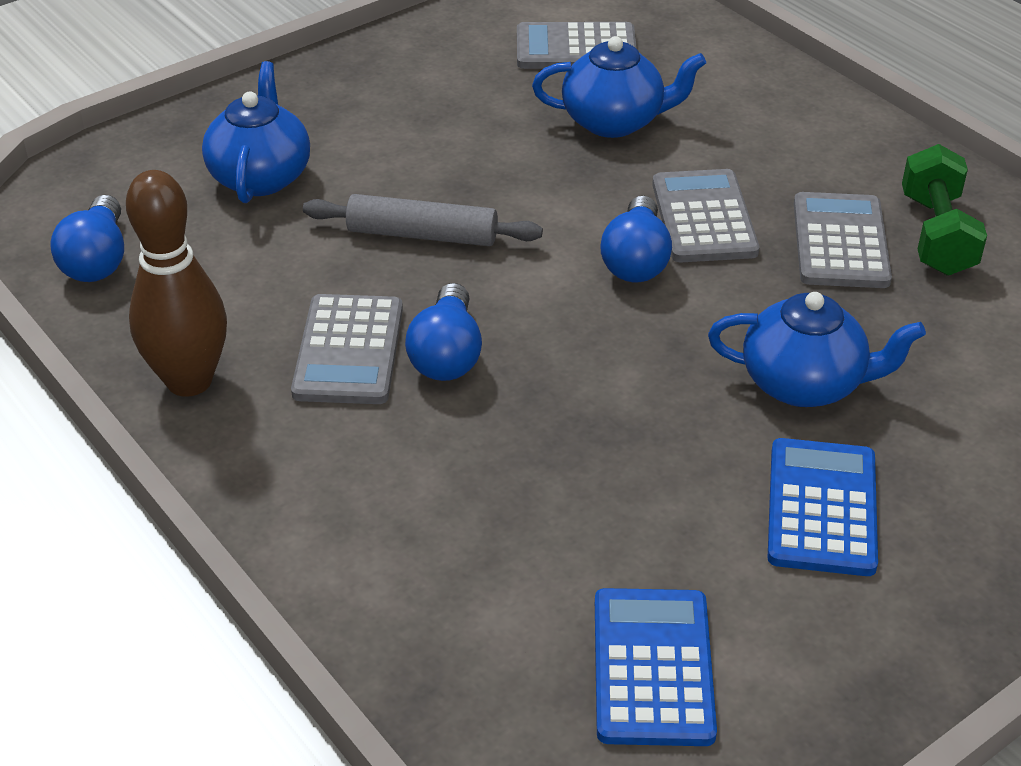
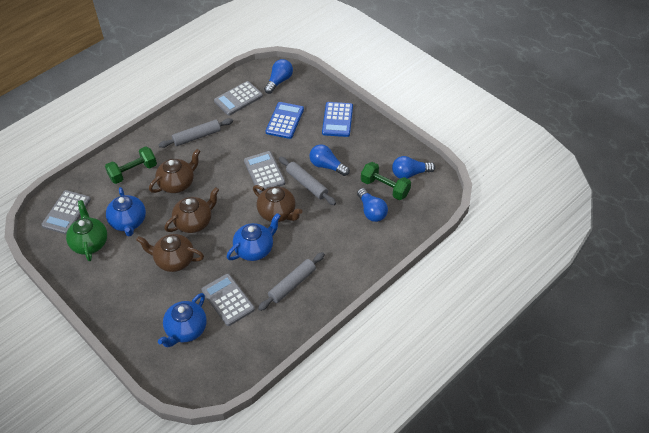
blue light bulb: 3 -> 4
brown bowling pin: 1 -> 0
brown teapot: 0 -> 4
green dumbbell: 1 -> 2
green teapot: 0 -> 1
grey rolling pin: 1 -> 3

